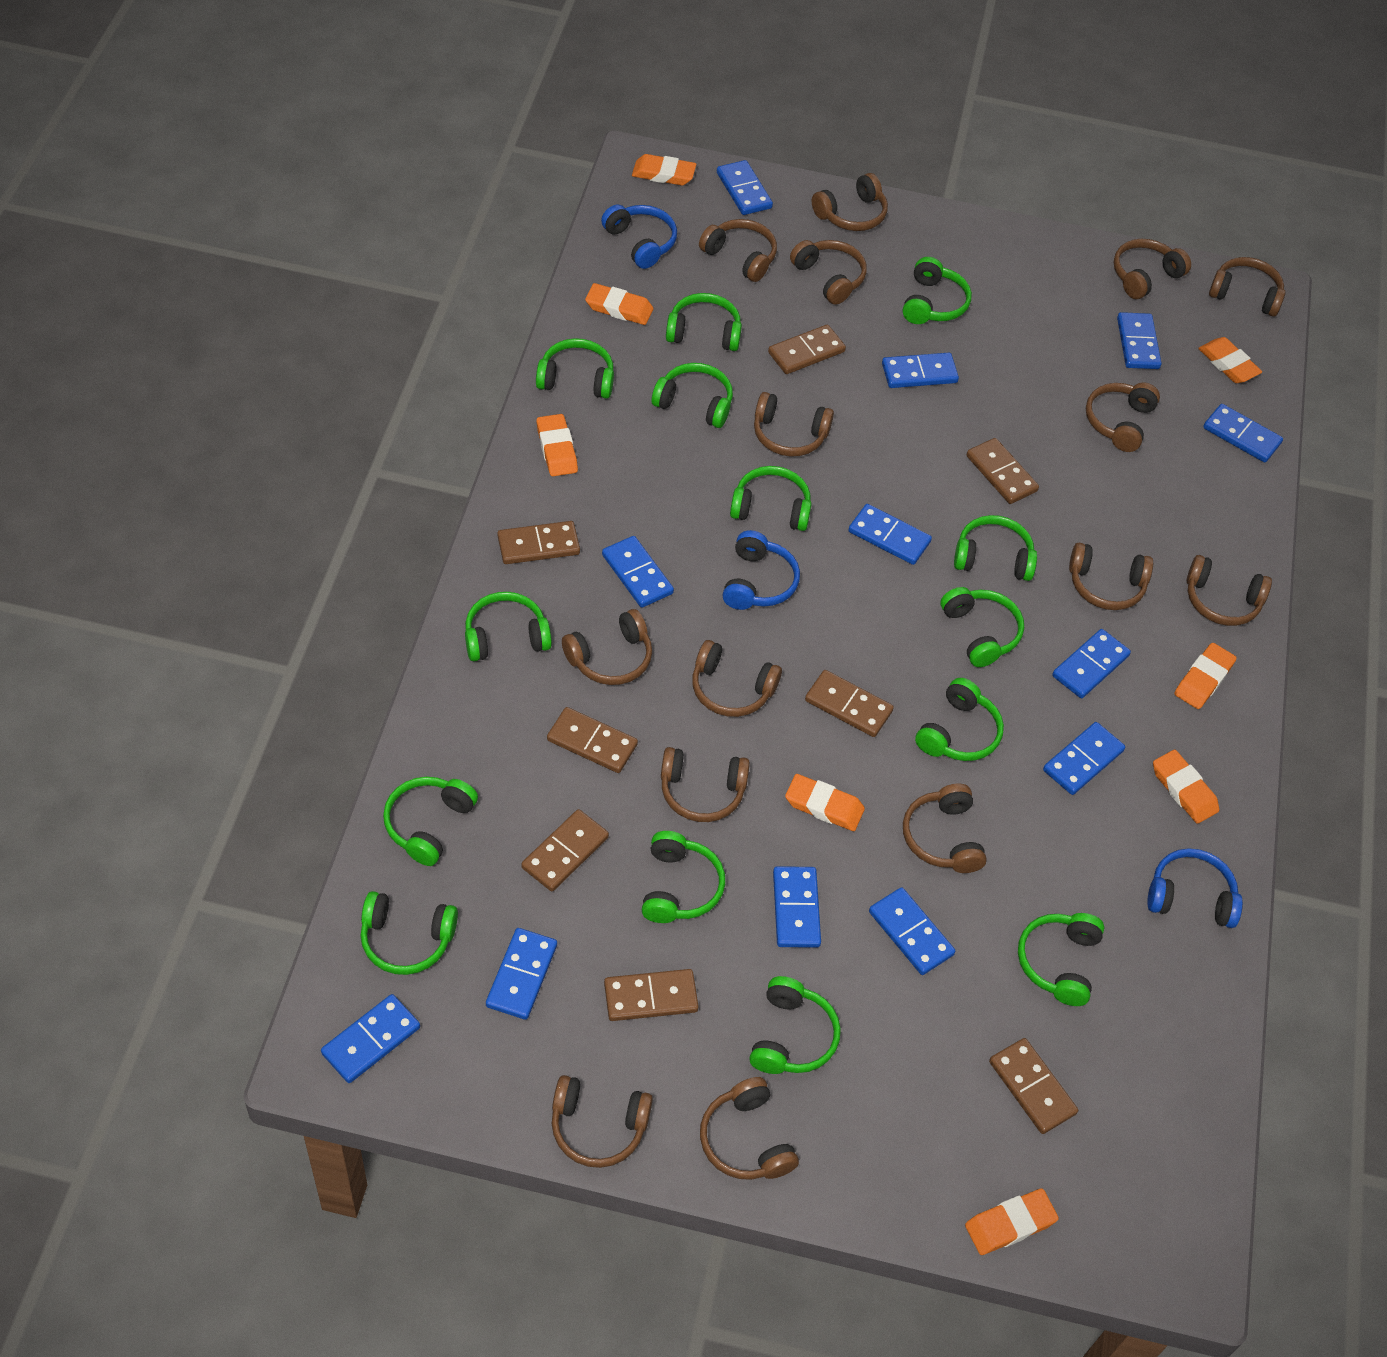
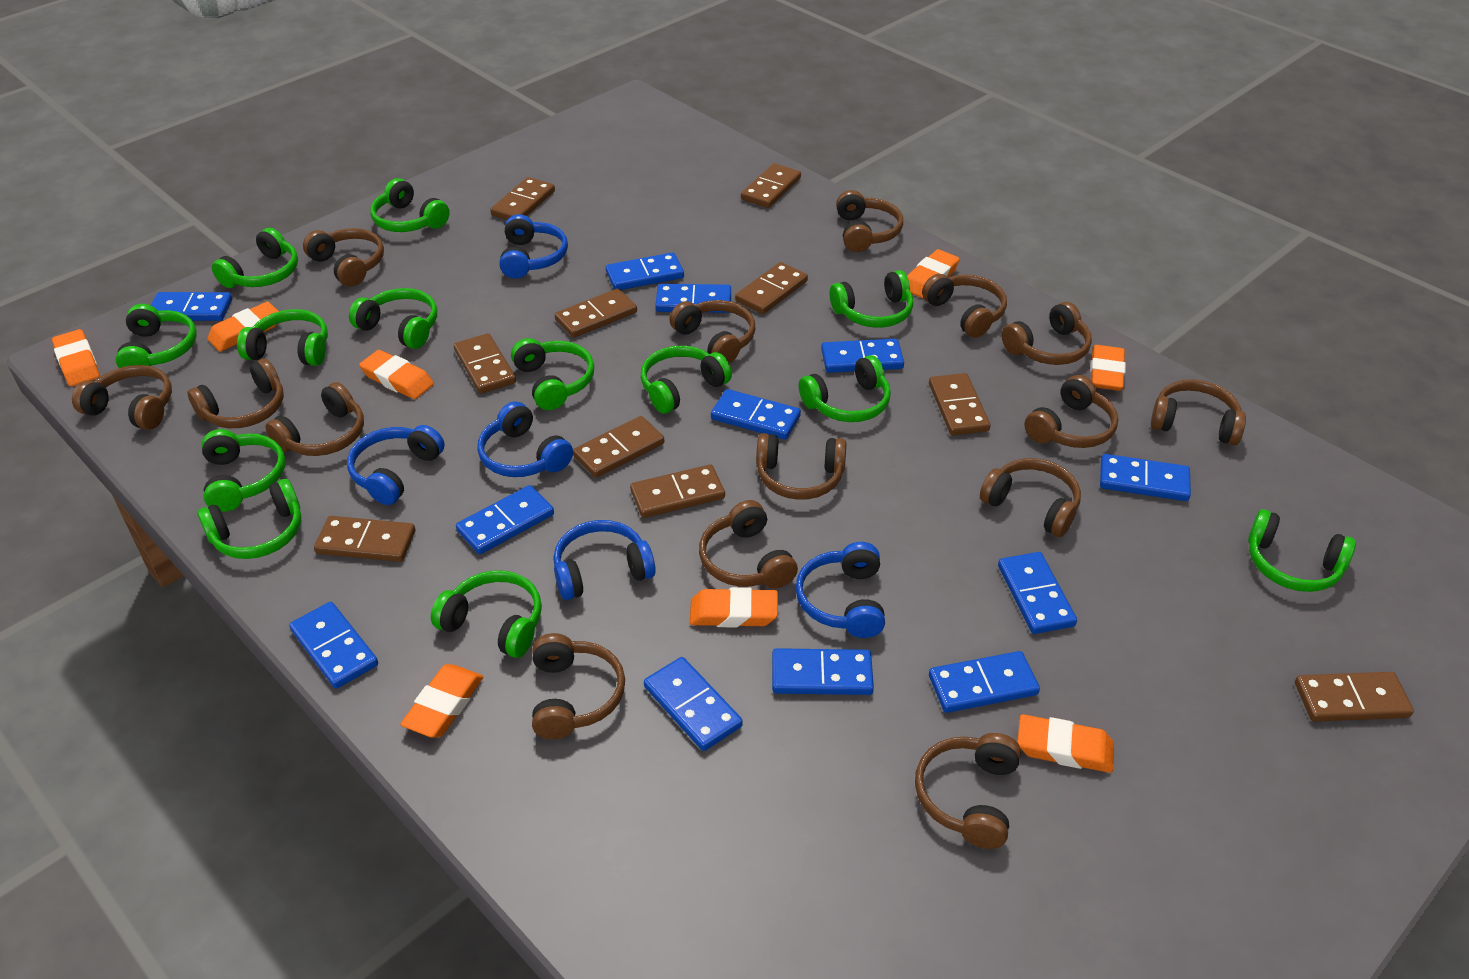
blue headphones: 3 -> 5
brown domino: 8 -> 10
green headphones: 14 -> 13

